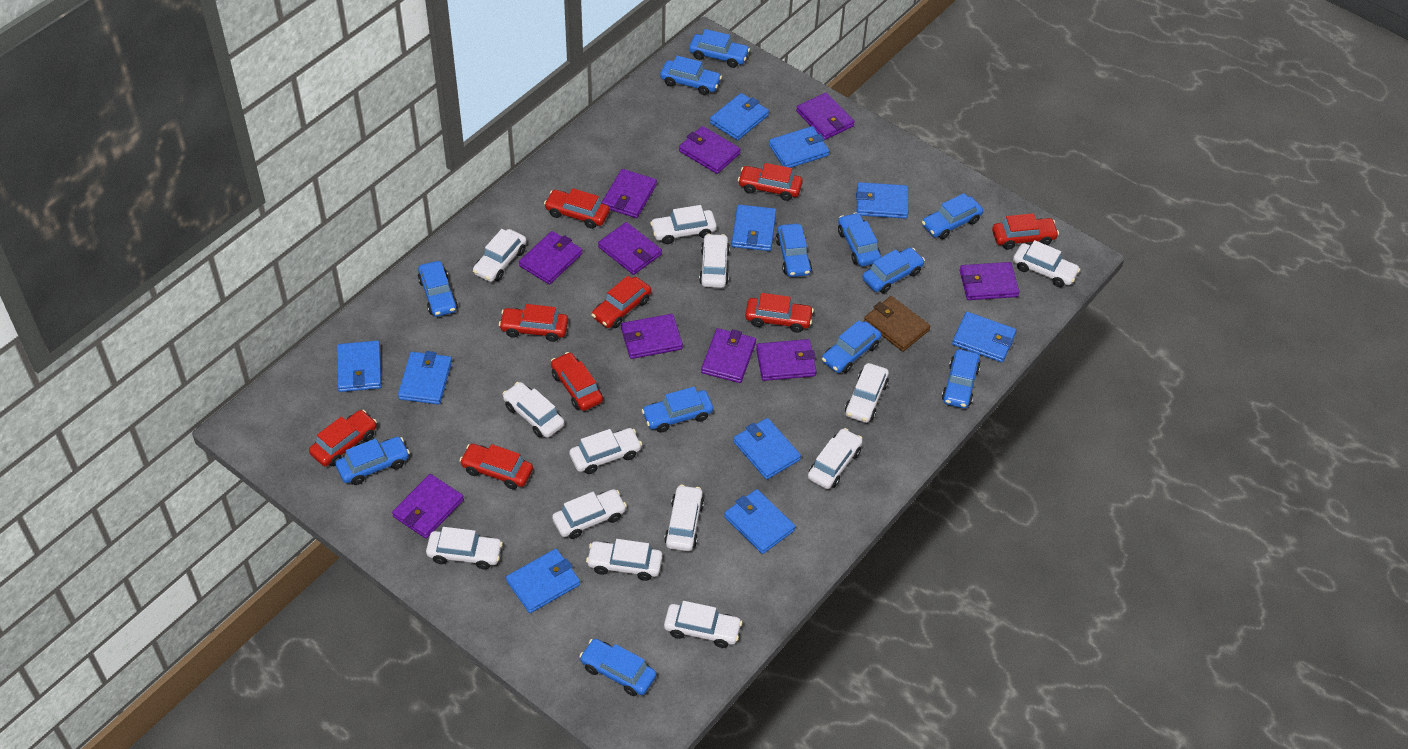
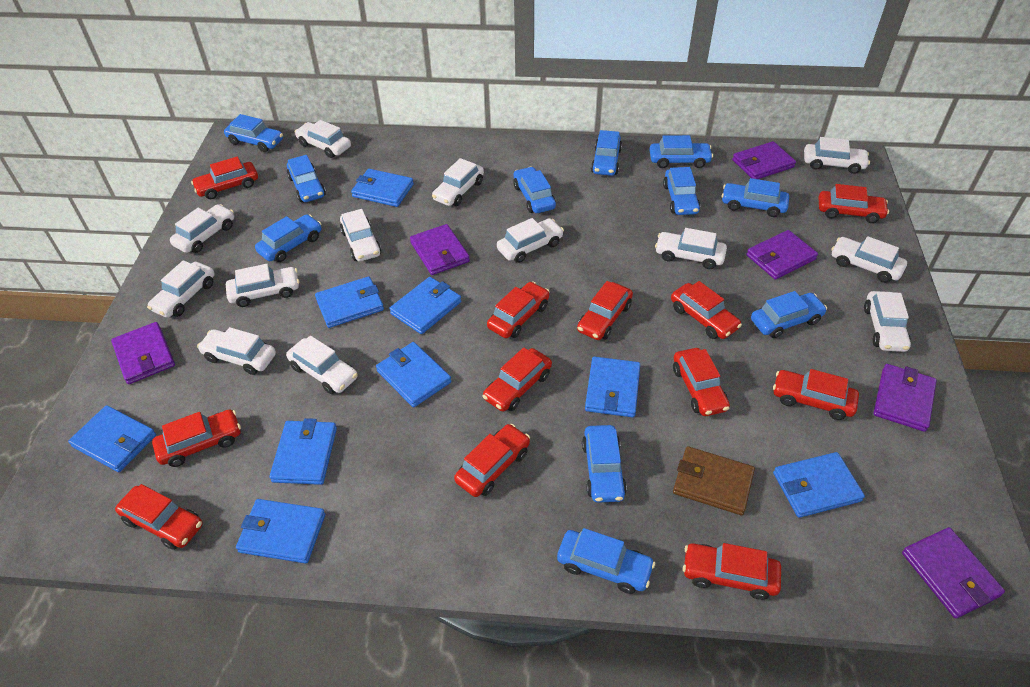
blue car: 12 -> 11
blue wallet: 10 -> 9
purple wallet: 10 -> 6
red car: 9 -> 12

